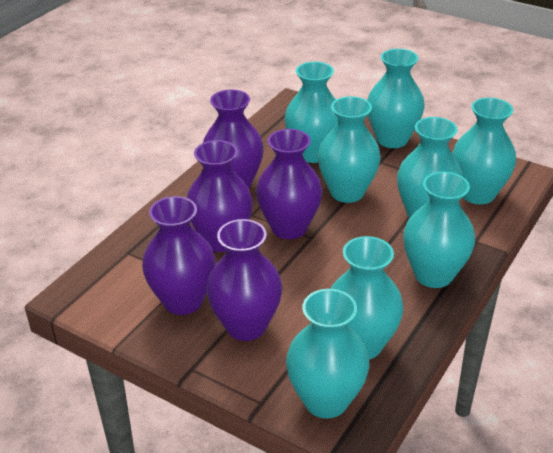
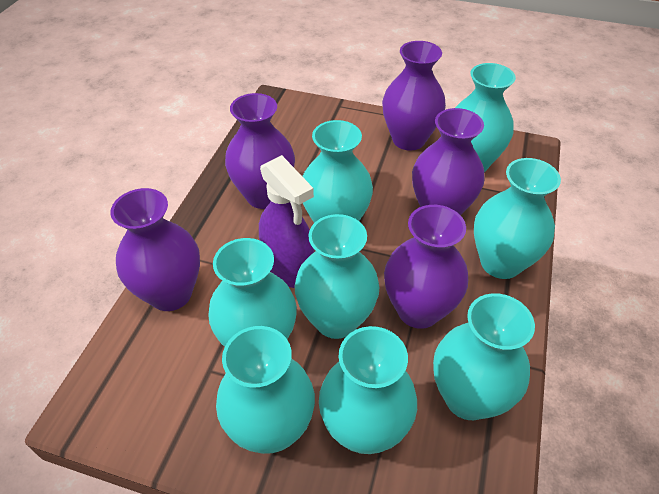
purple spray bottle: 0 -> 1

